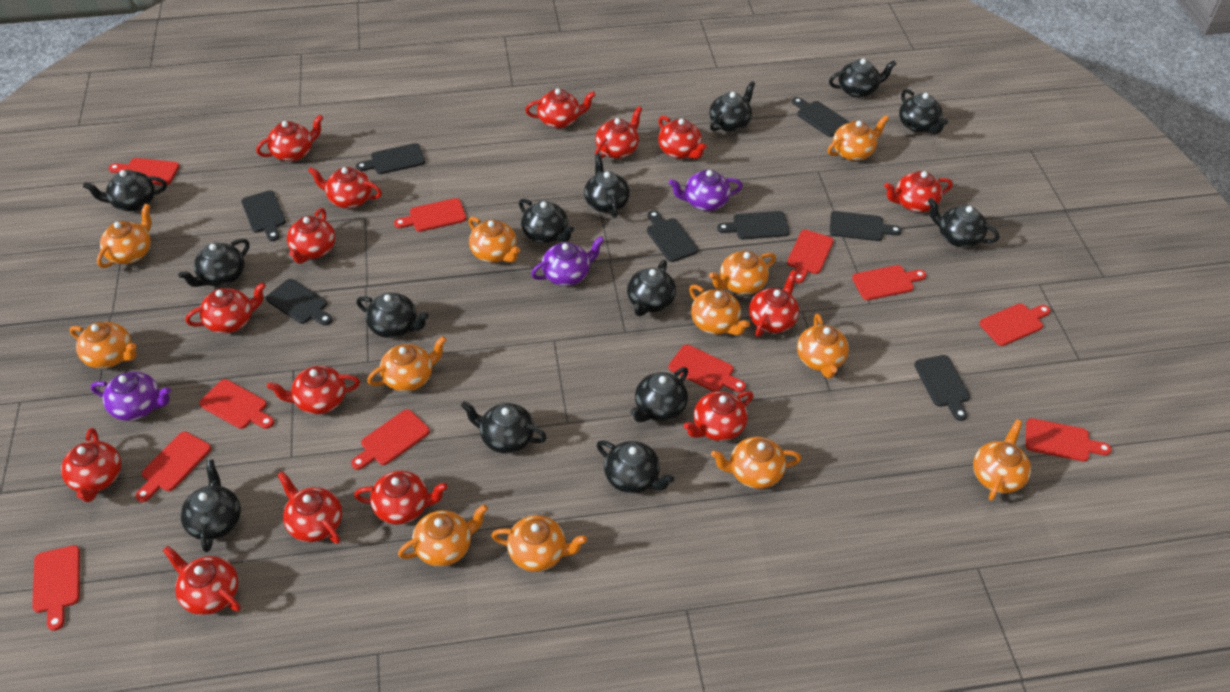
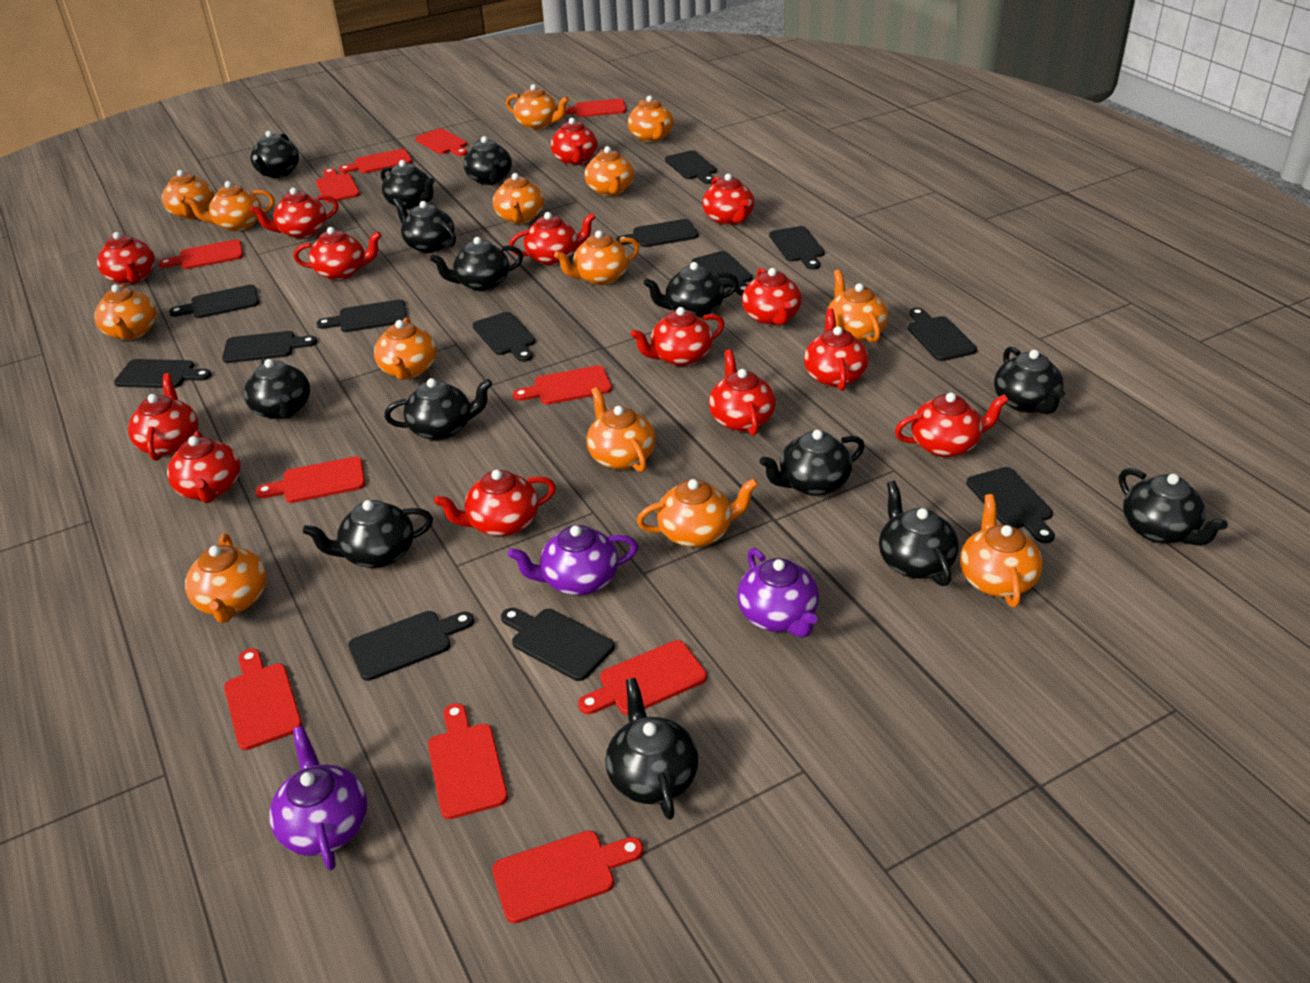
black cutting board: 8 -> 13
orange teapot: 12 -> 14
red teapot: 15 -> 14

